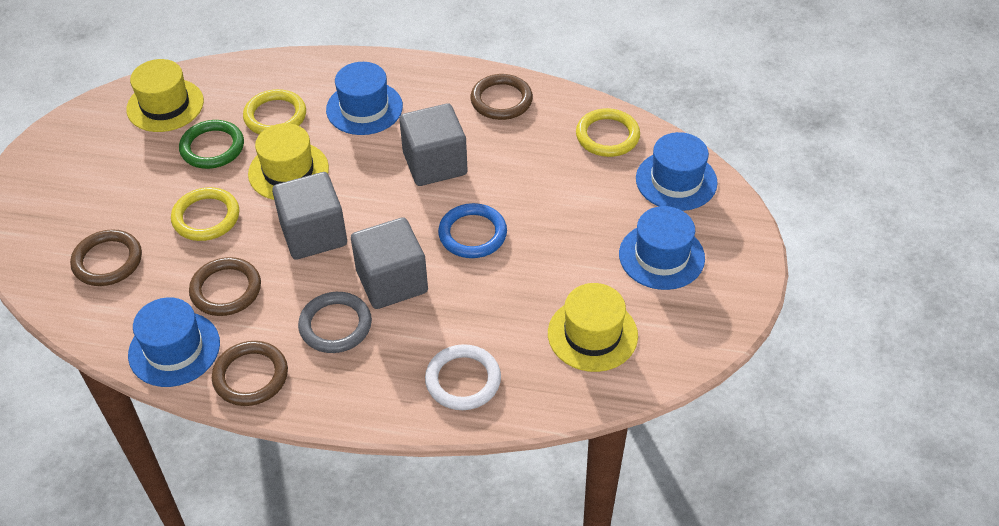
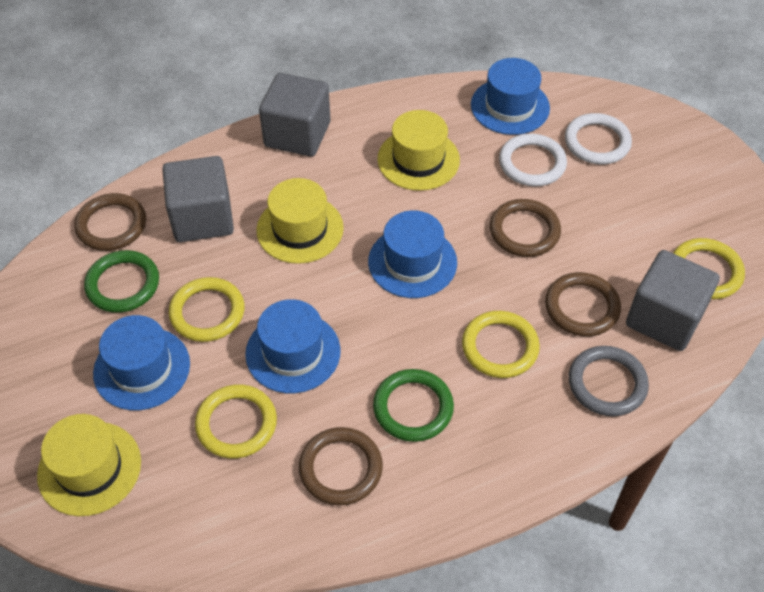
blue ring: 1 -> 0
green ring: 1 -> 2
white ring: 1 -> 2
yellow ring: 3 -> 4

